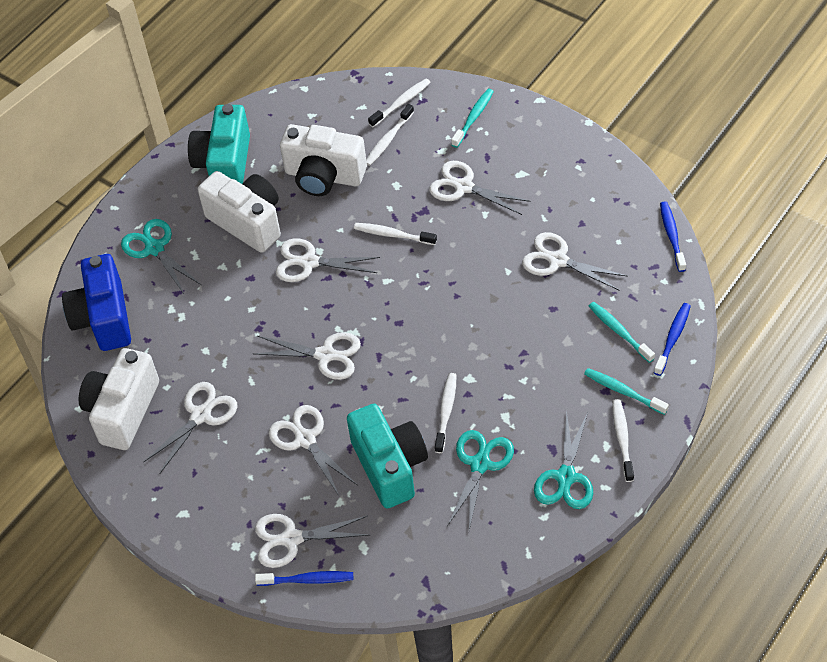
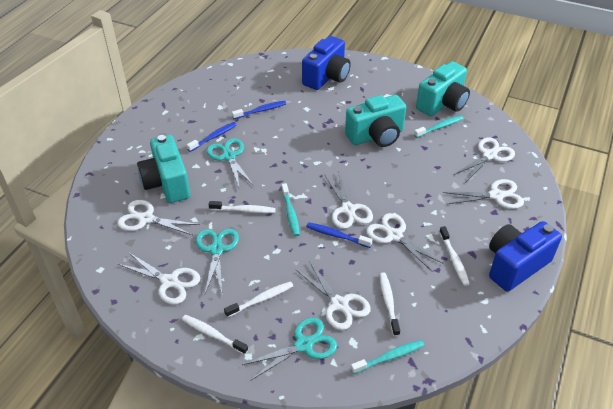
blue camera: 1 -> 2
turquoise camera: 2 -> 3
white camera: 3 -> 0

